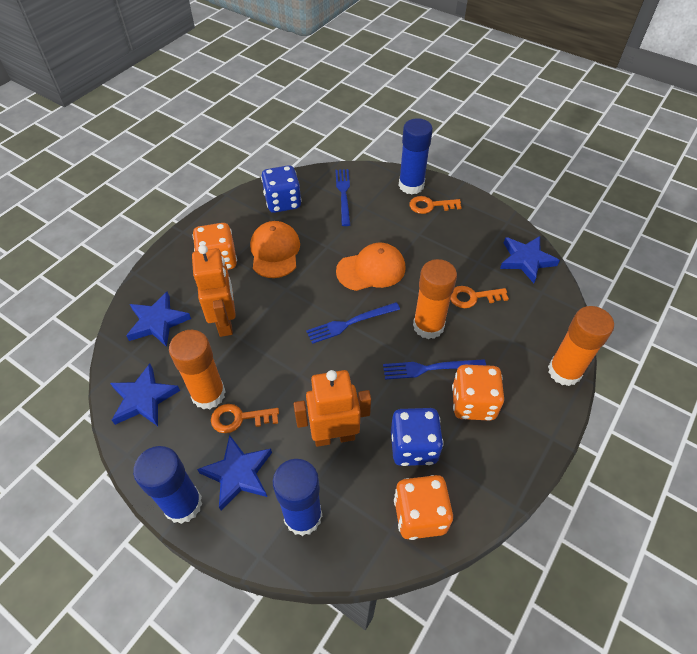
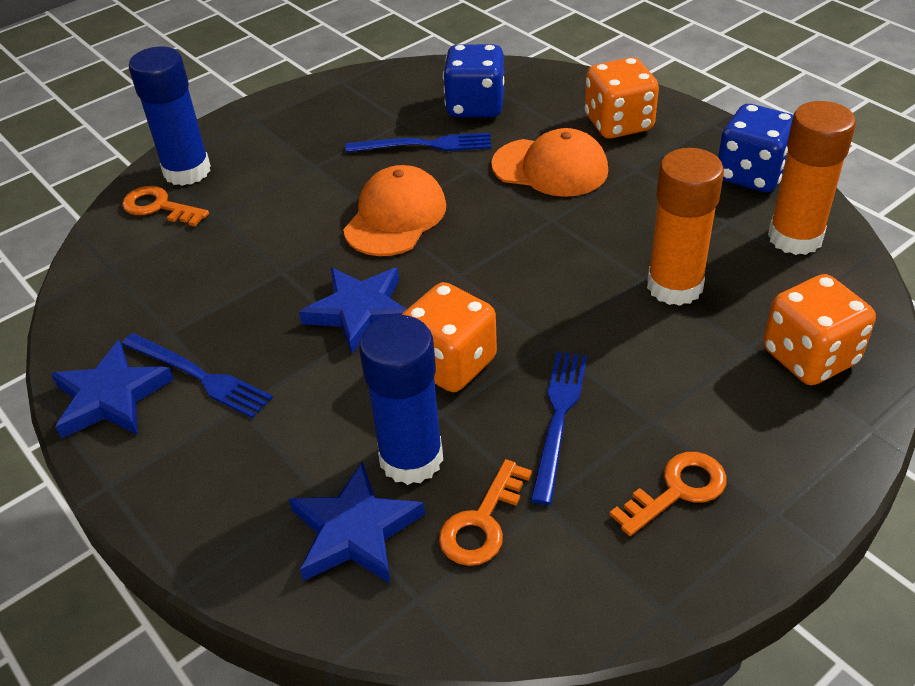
blue glue stick: 3 -> 2
blue star: 4 -> 3
orange glue stick: 3 -> 2
orange robot: 2 -> 0

